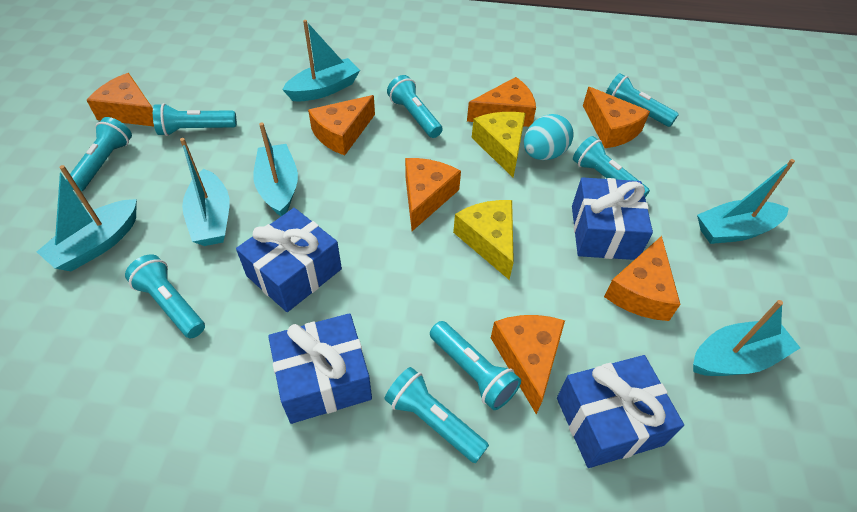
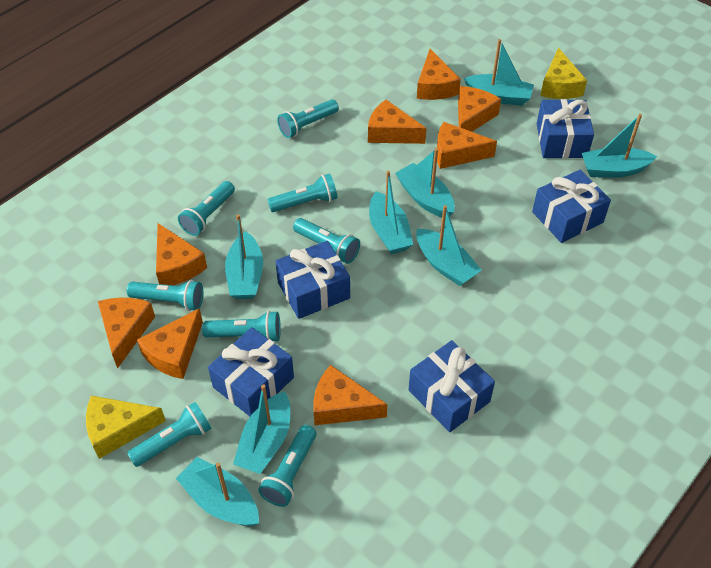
blue gift: 4 -> 5
orange cheese: 7 -> 8
turquoise boat: 6 -> 8
turquoise egg: 1 -> 0

